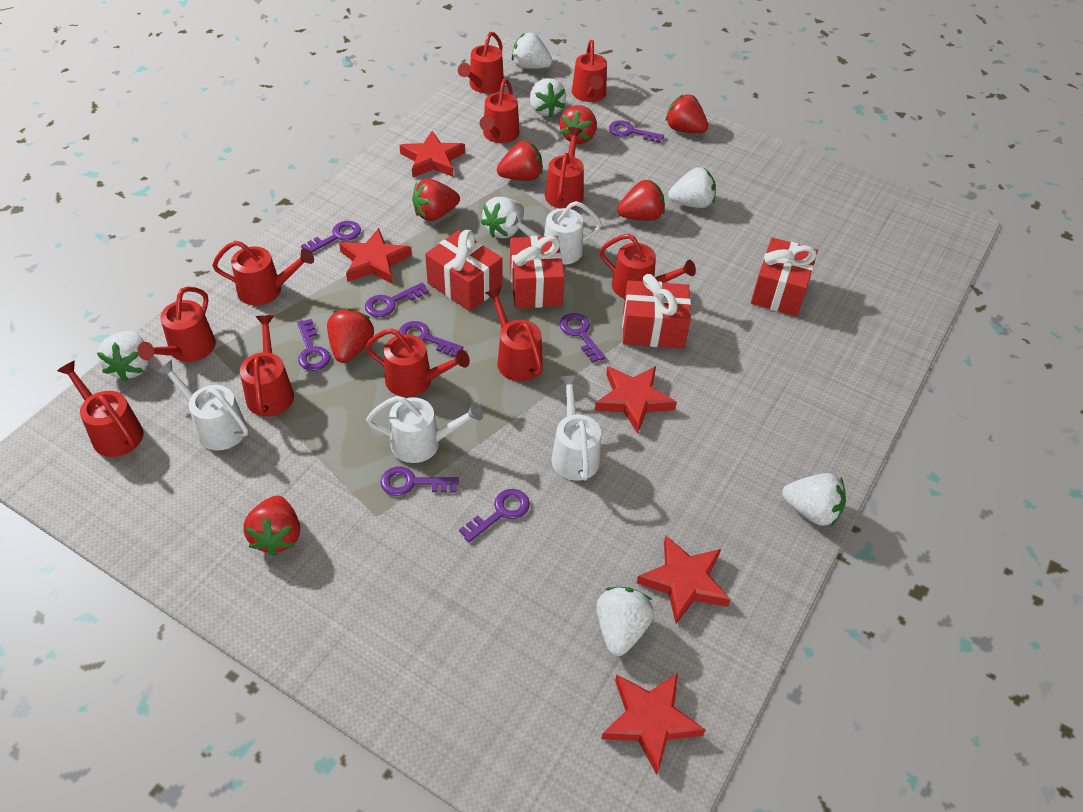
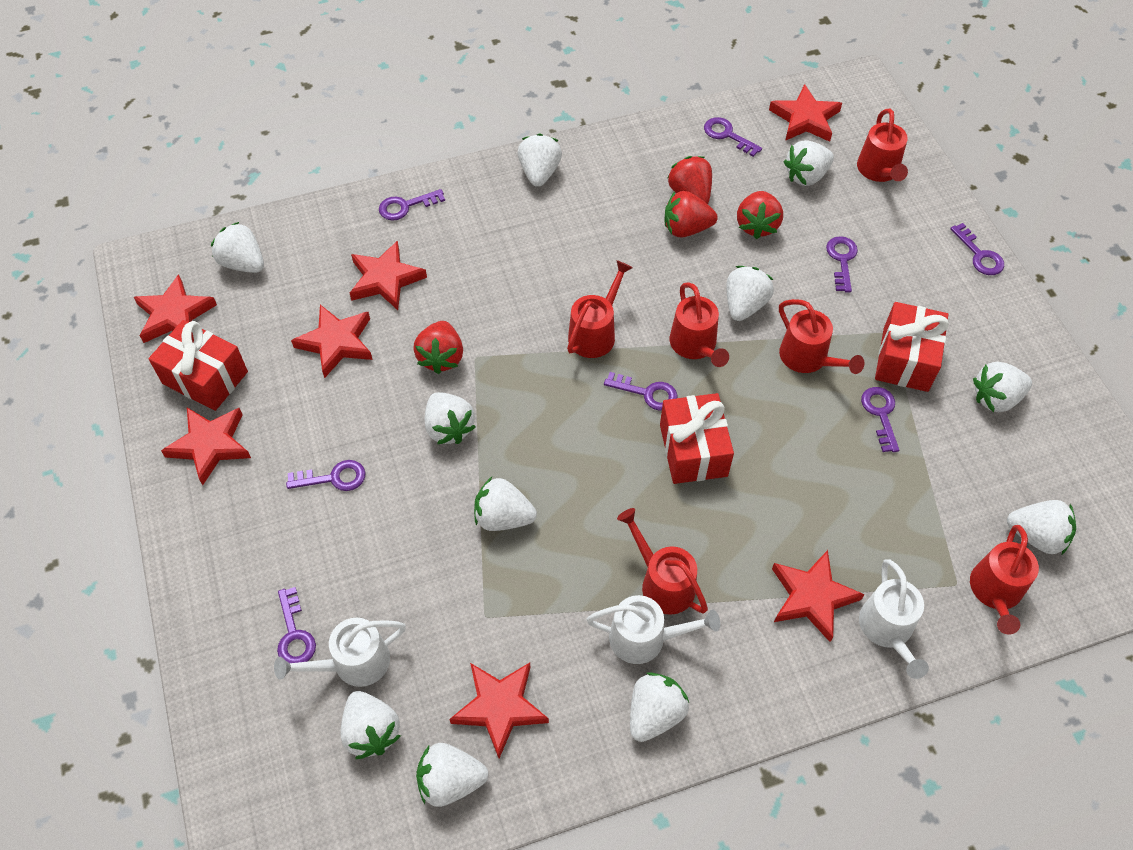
red gift: 4 -> 3
red star: 5 -> 7
red strawberry: 7 -> 4
red watering can: 11 -> 6
white strawberry: 7 -> 11
white watering can: 4 -> 3

